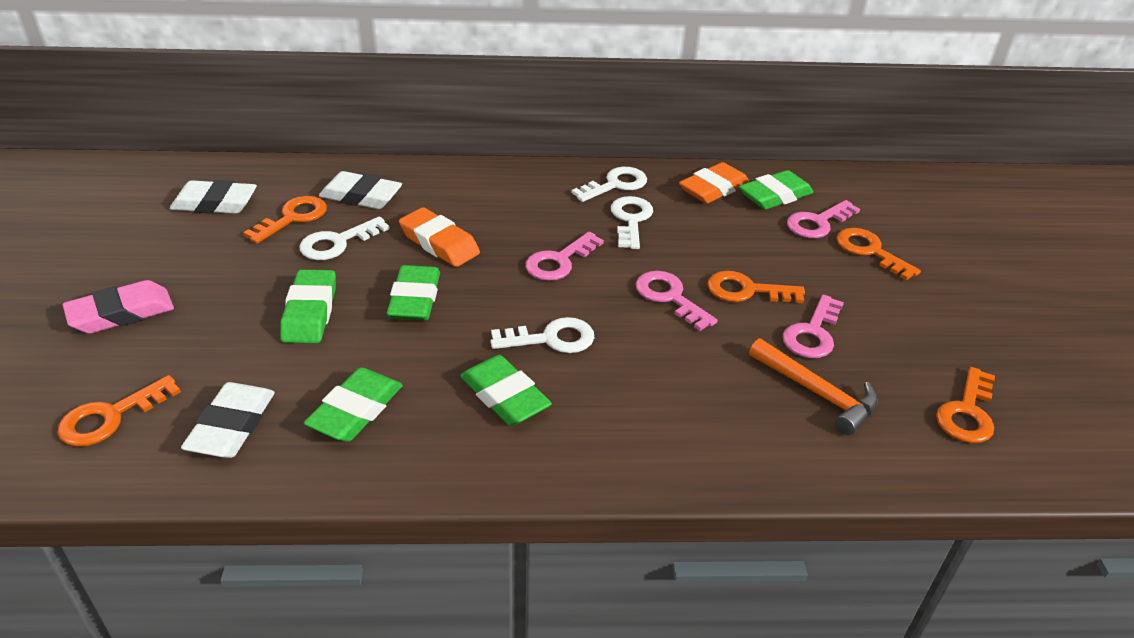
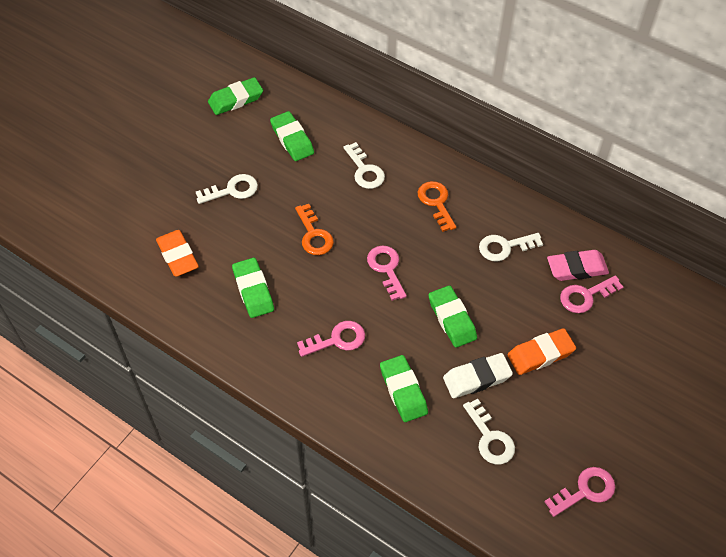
orange hammer: 1 -> 0
orange key: 5 -> 2
white eraser: 3 -> 1

